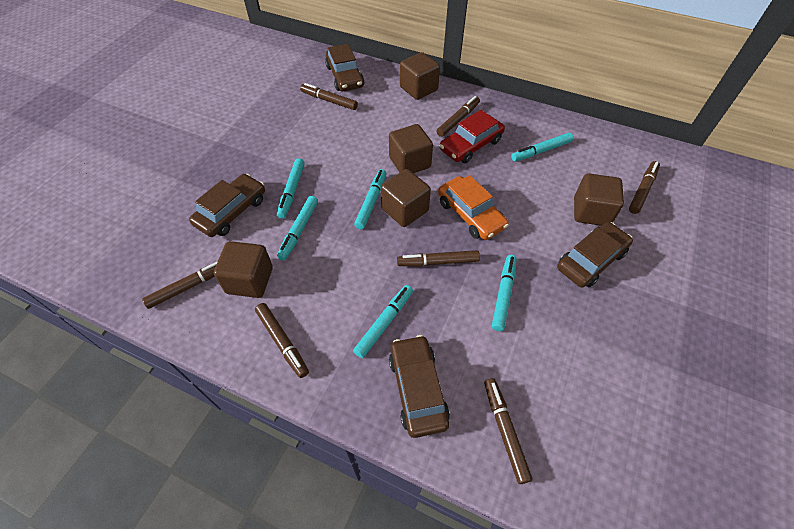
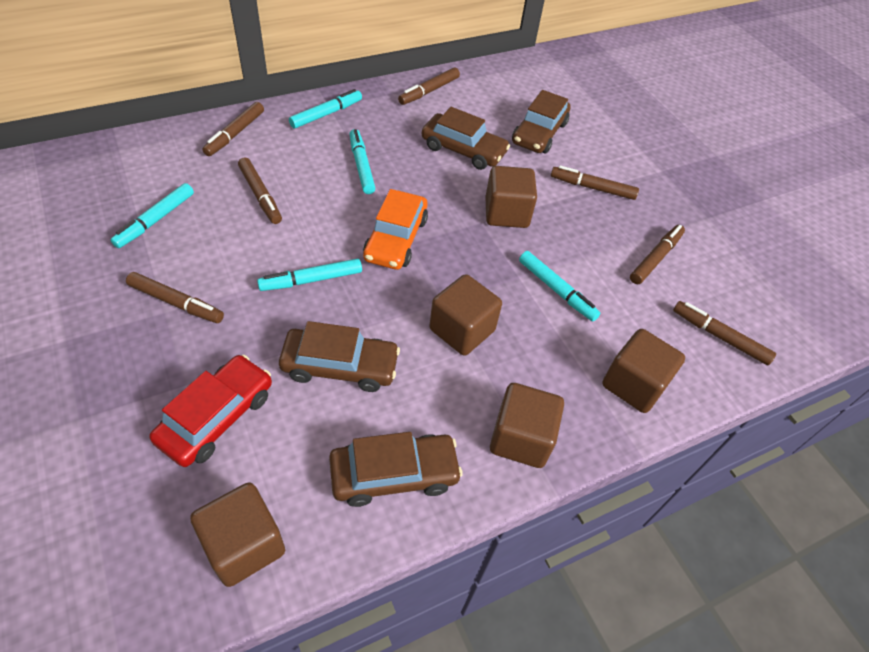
turquoise marker: 6 -> 5

